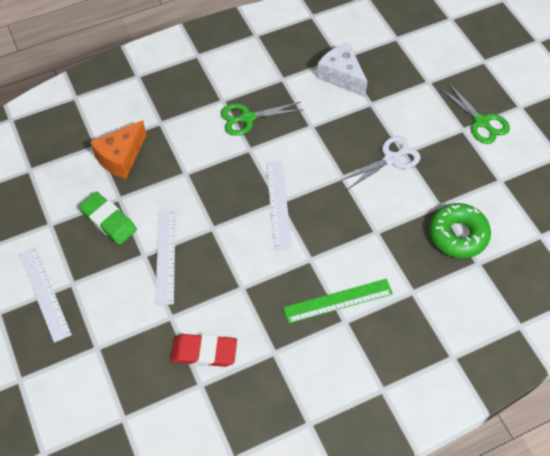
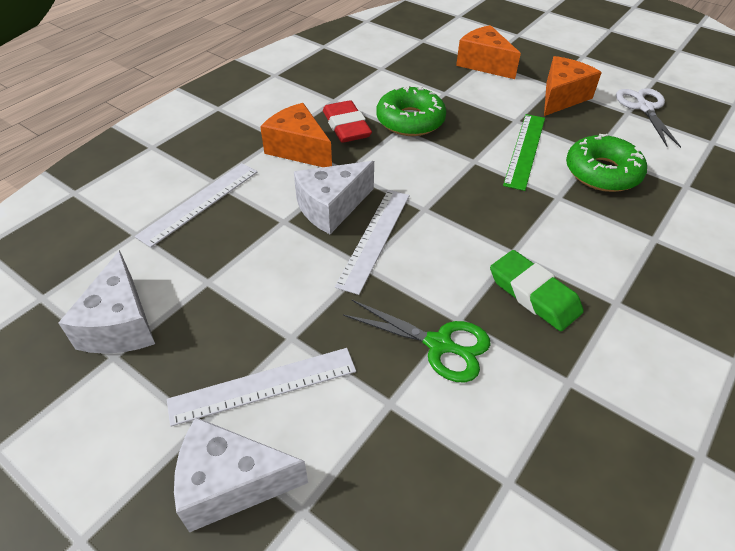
green donut: 1 -> 2
green scissors: 2 -> 1
orange cheese: 1 -> 3
white cheese: 1 -> 3

